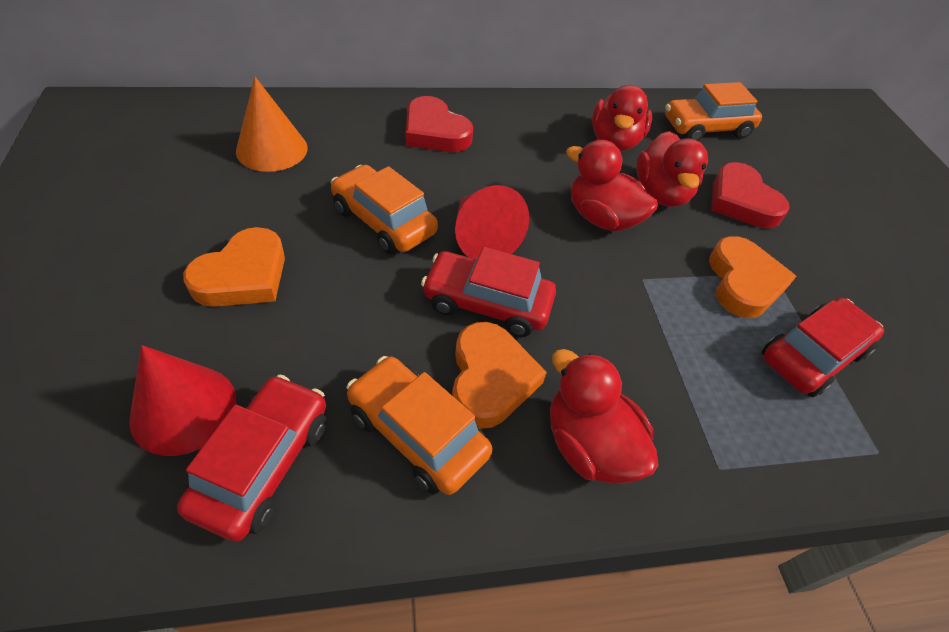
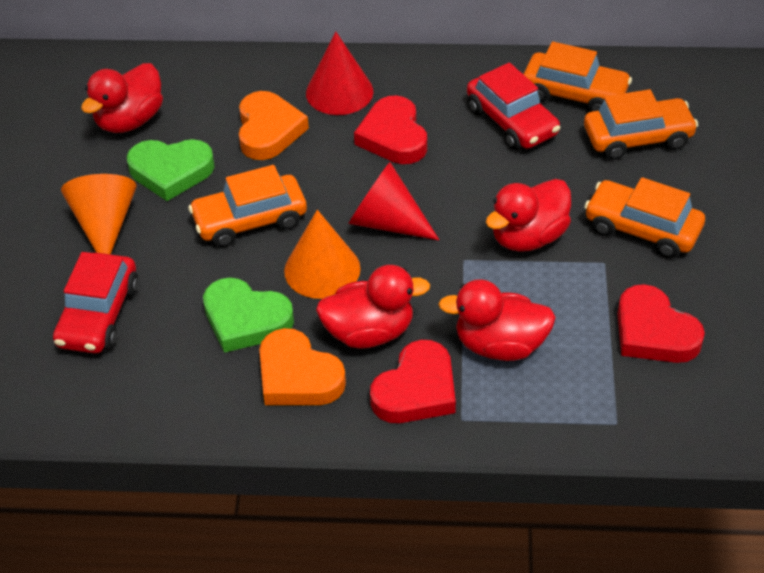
green heart: 0 -> 2
orange car: 3 -> 4
orange cone: 1 -> 2
orange heart: 3 -> 2
red car: 3 -> 2
red heart: 2 -> 3

